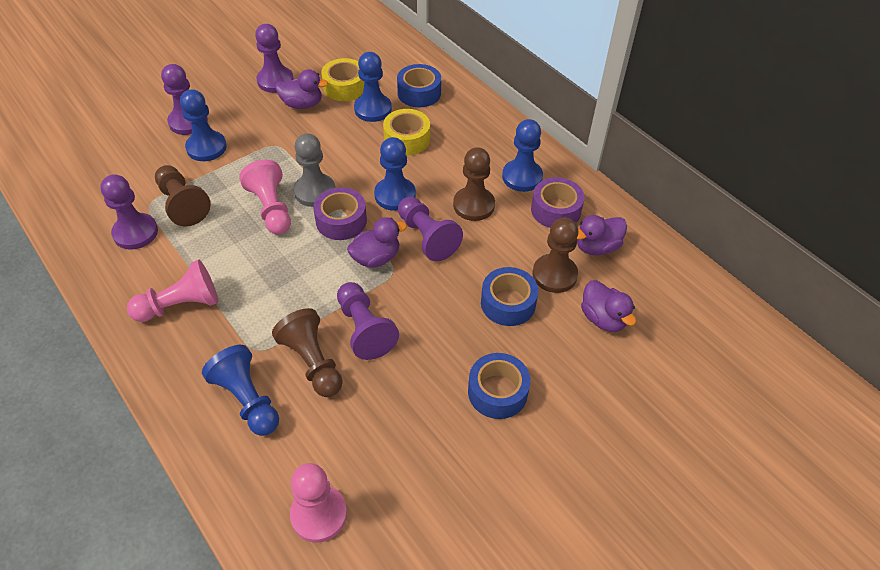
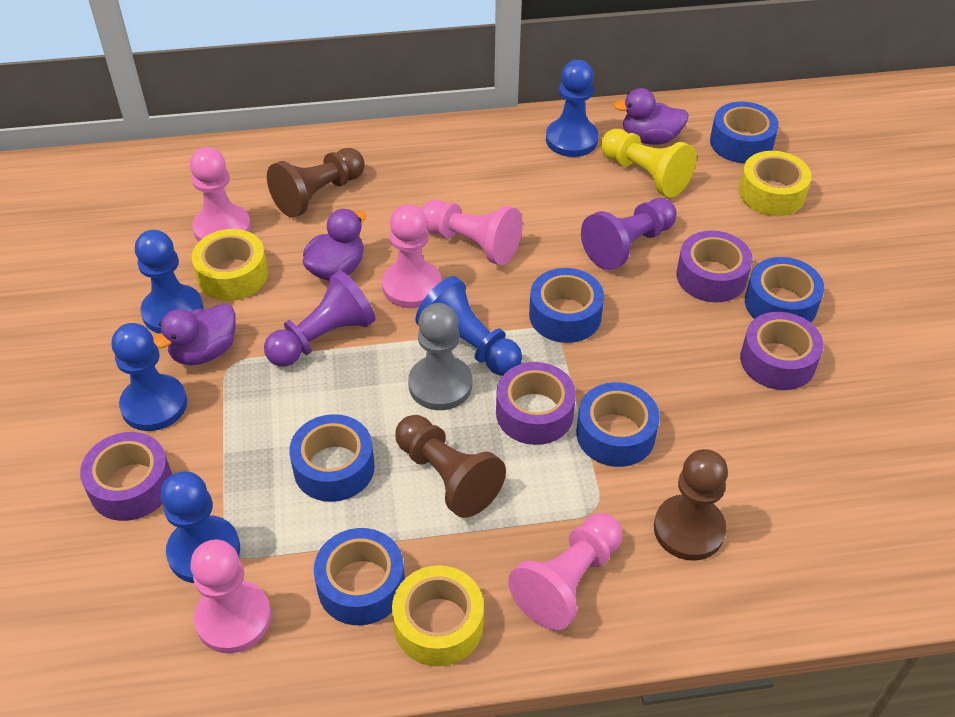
blue tape: 3 -> 6
brown pawn: 4 -> 3
pink pawn: 3 -> 5
purple duck: 4 -> 3
purple pawn: 5 -> 2
purple tape: 2 -> 4
yellow pawn: 0 -> 1
yellow tape: 2 -> 3

